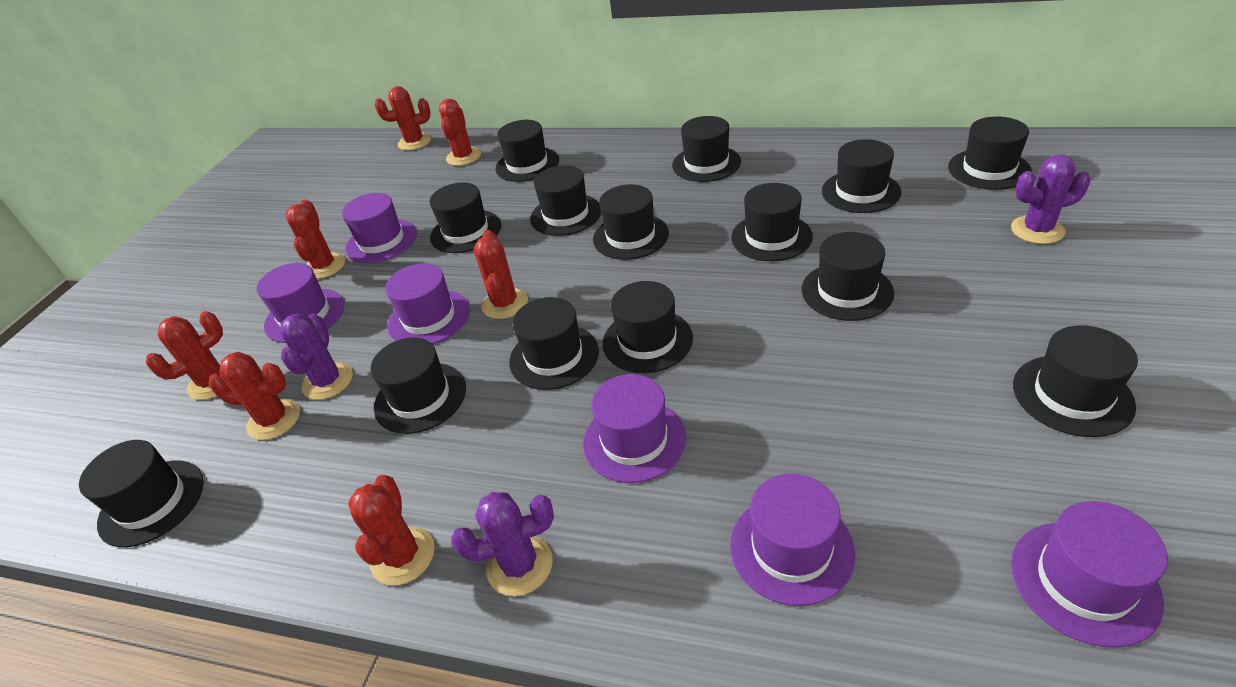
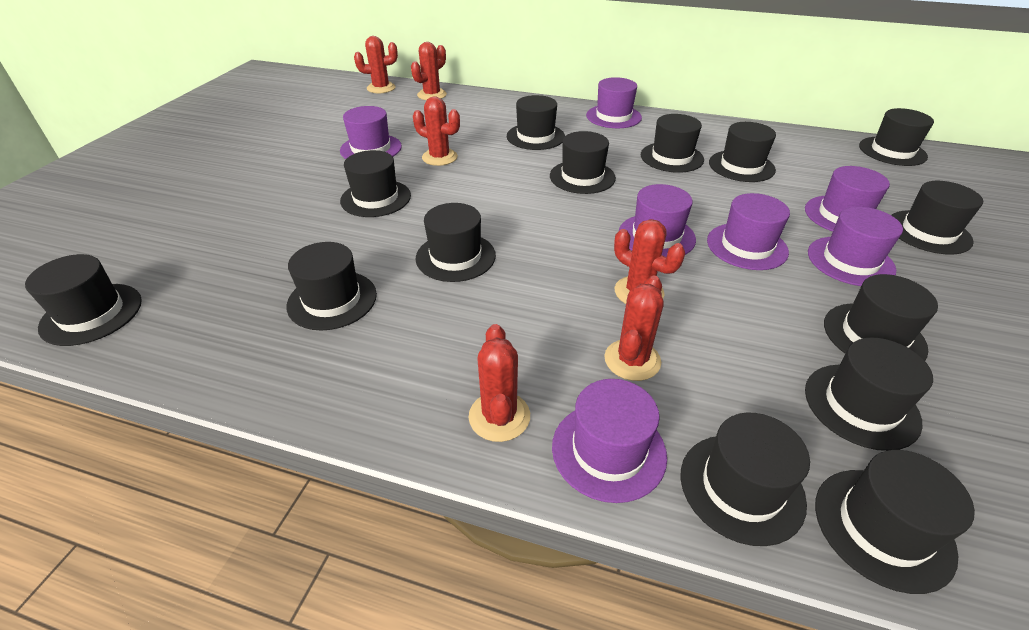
purple cactus: 3 -> 0
purple hat: 6 -> 7
red cactus: 7 -> 6

